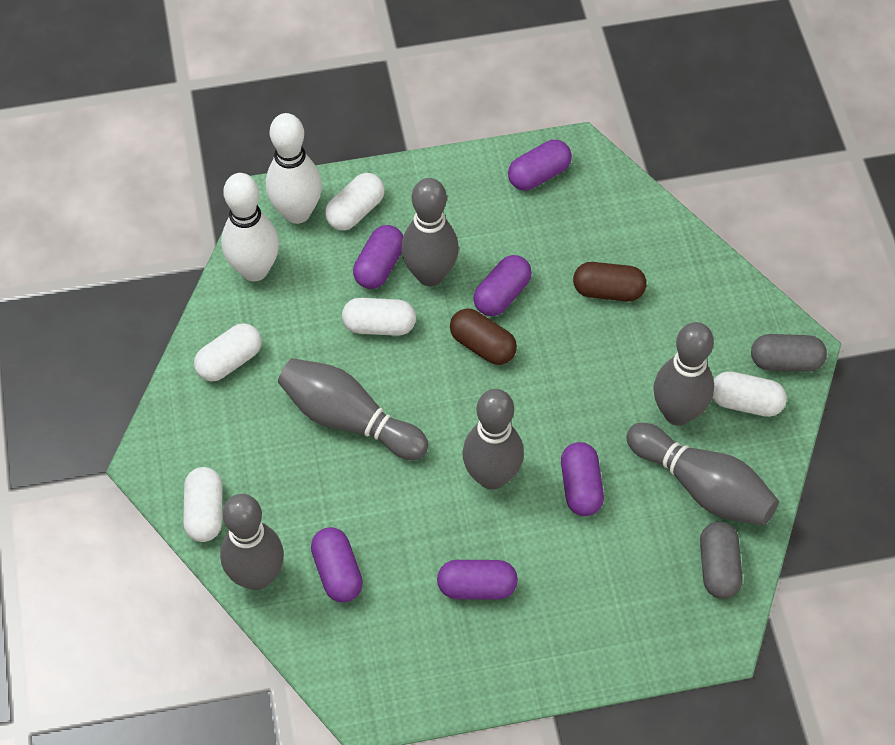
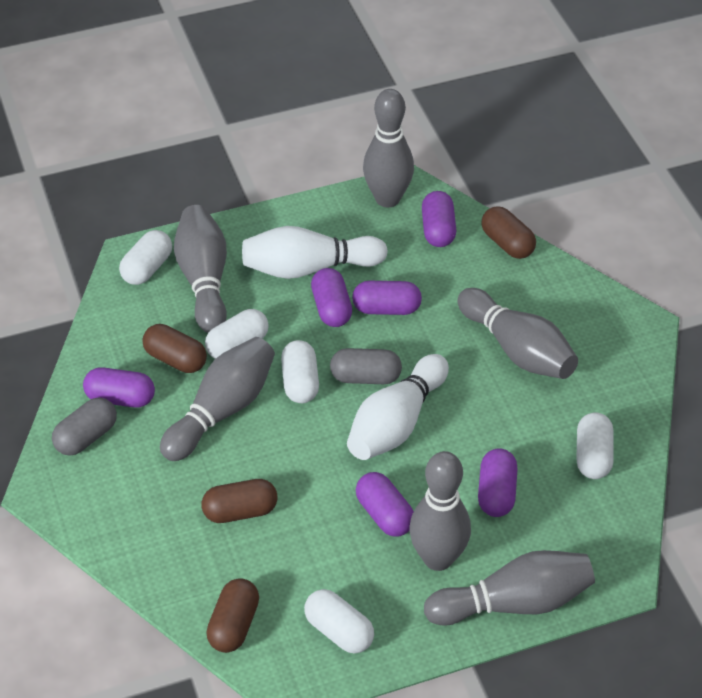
brown capsule: 2 -> 4

